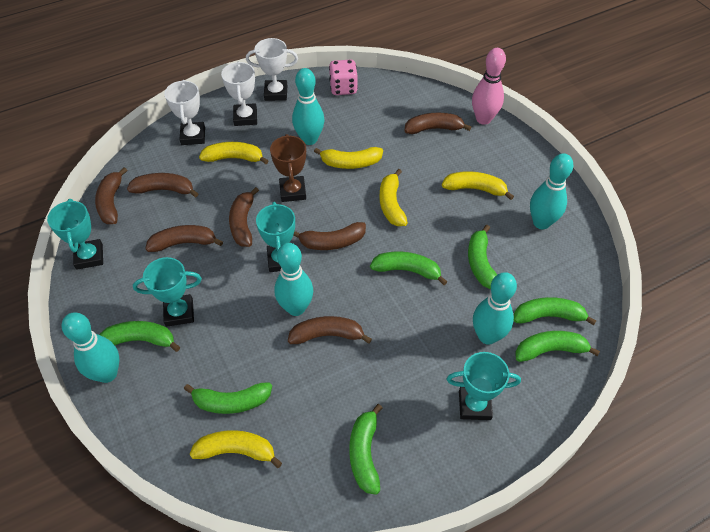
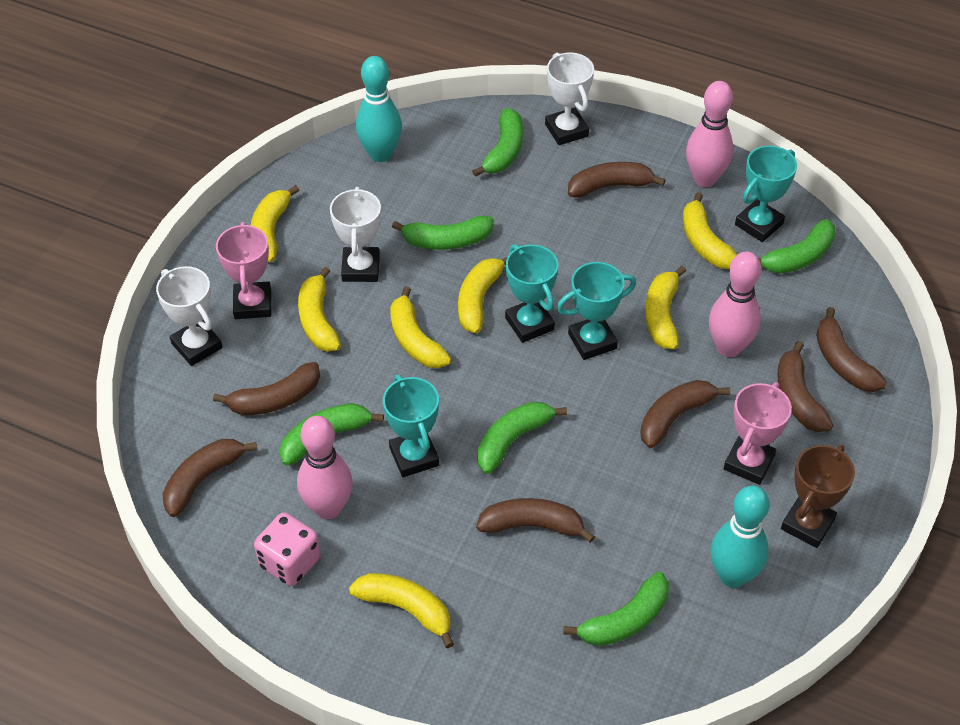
green banana: 7 -> 6
pink bowling pin: 1 -> 3
pink trophy: 0 -> 2
turquoise bowling pin: 5 -> 2
yellow banana: 5 -> 7

